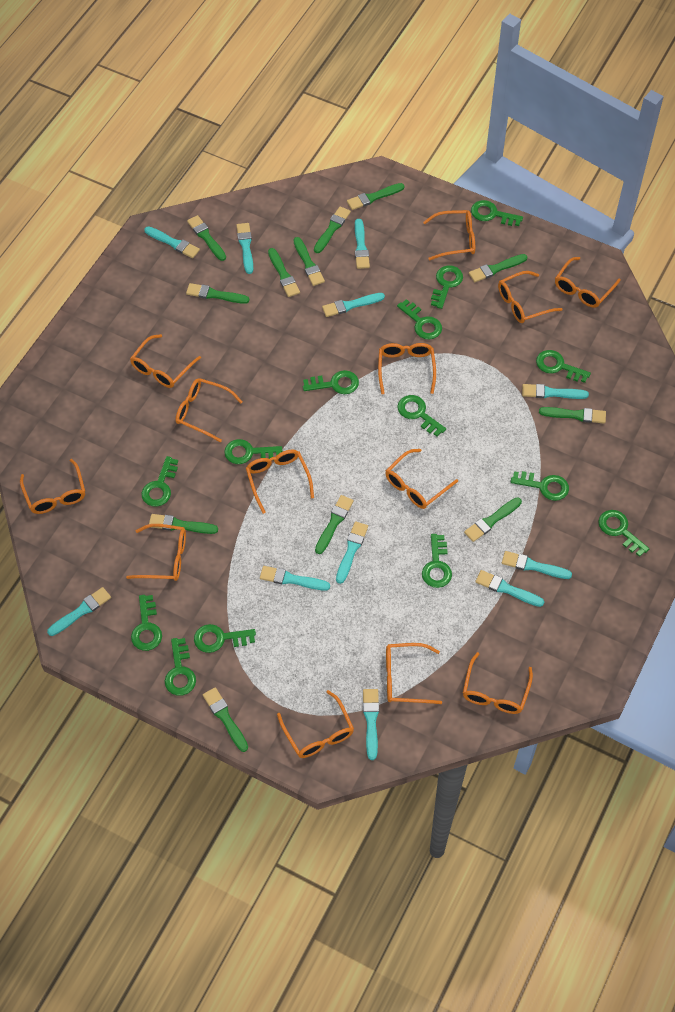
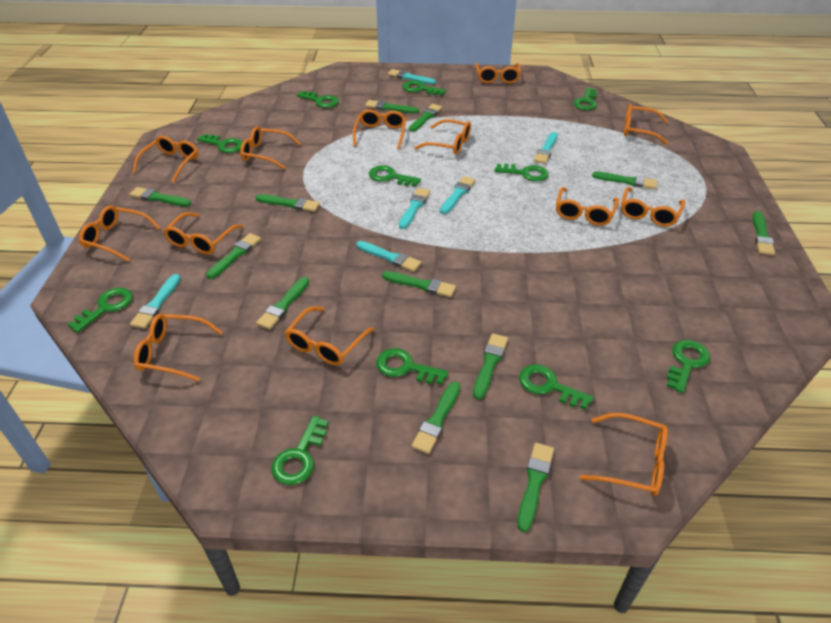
green key: 14 -> 11
turquoise brush: 11 -> 6

